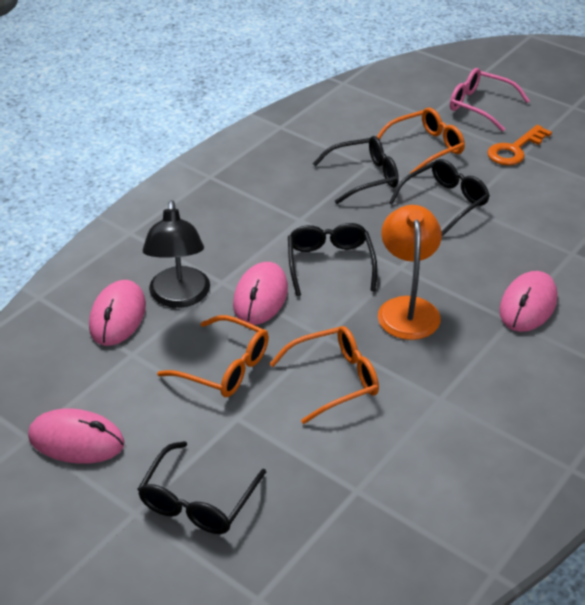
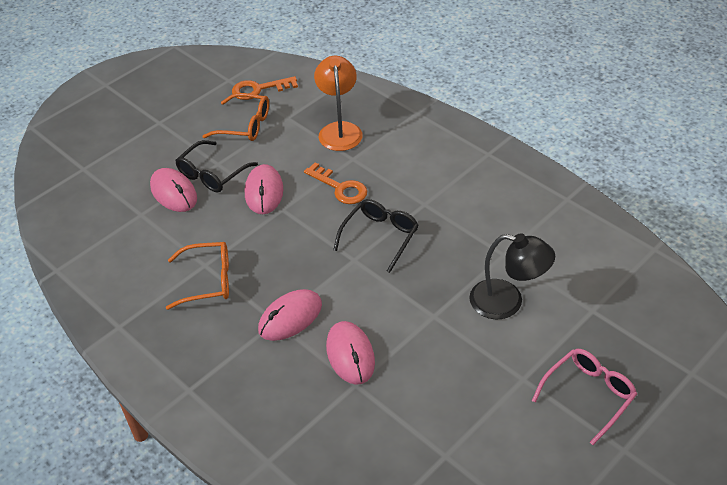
black glasses: 4 -> 2
orange glasses: 3 -> 2
orange key: 1 -> 2

